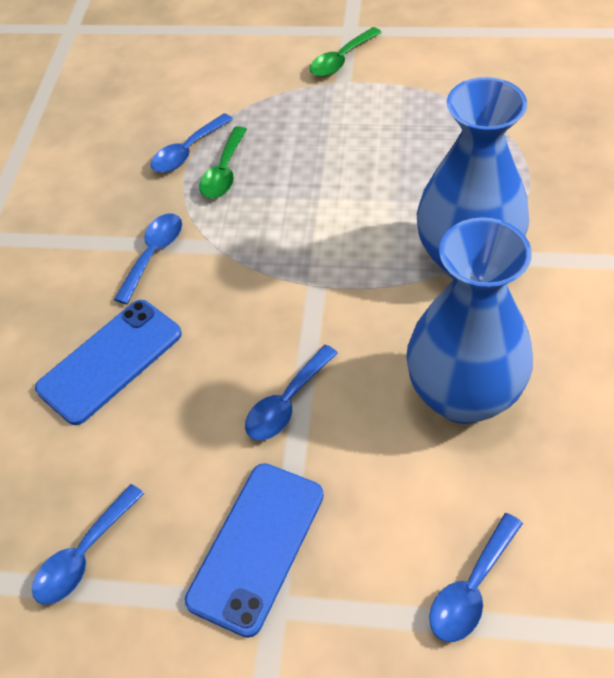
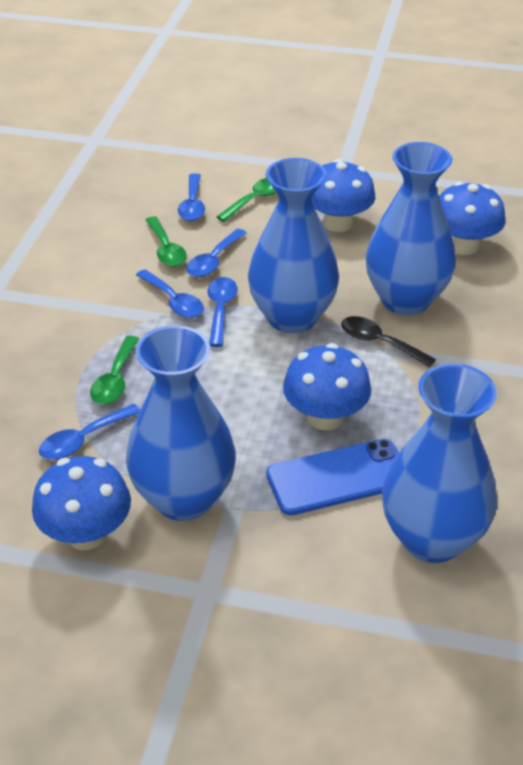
black spoon: 0 -> 1
blue mushroom: 0 -> 4
blue phone: 2 -> 1
blue vase: 2 -> 4
green spoon: 2 -> 3

